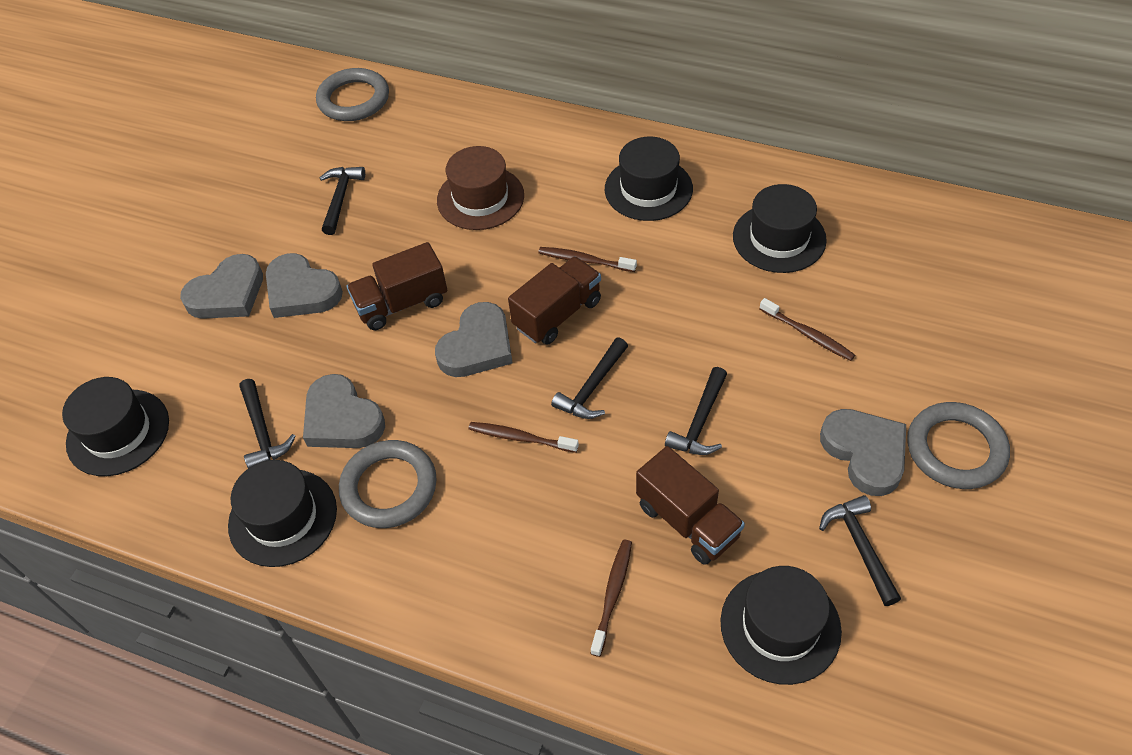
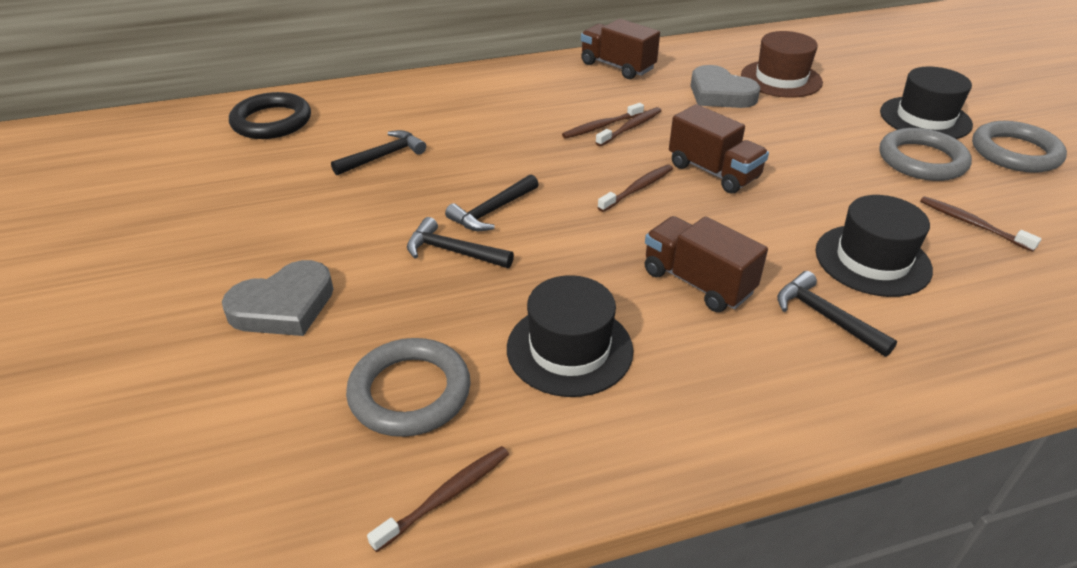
black hammer: 5 -> 4
black hat: 5 -> 3
black ring: 0 -> 1
brown toothbrush: 4 -> 5
grey heart: 5 -> 2

